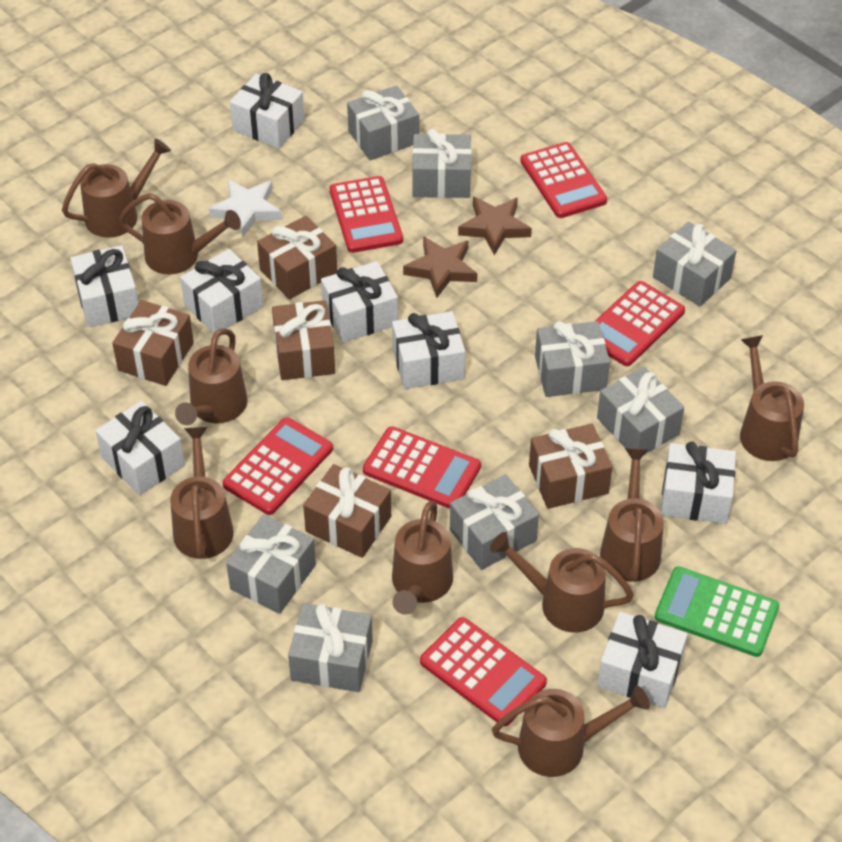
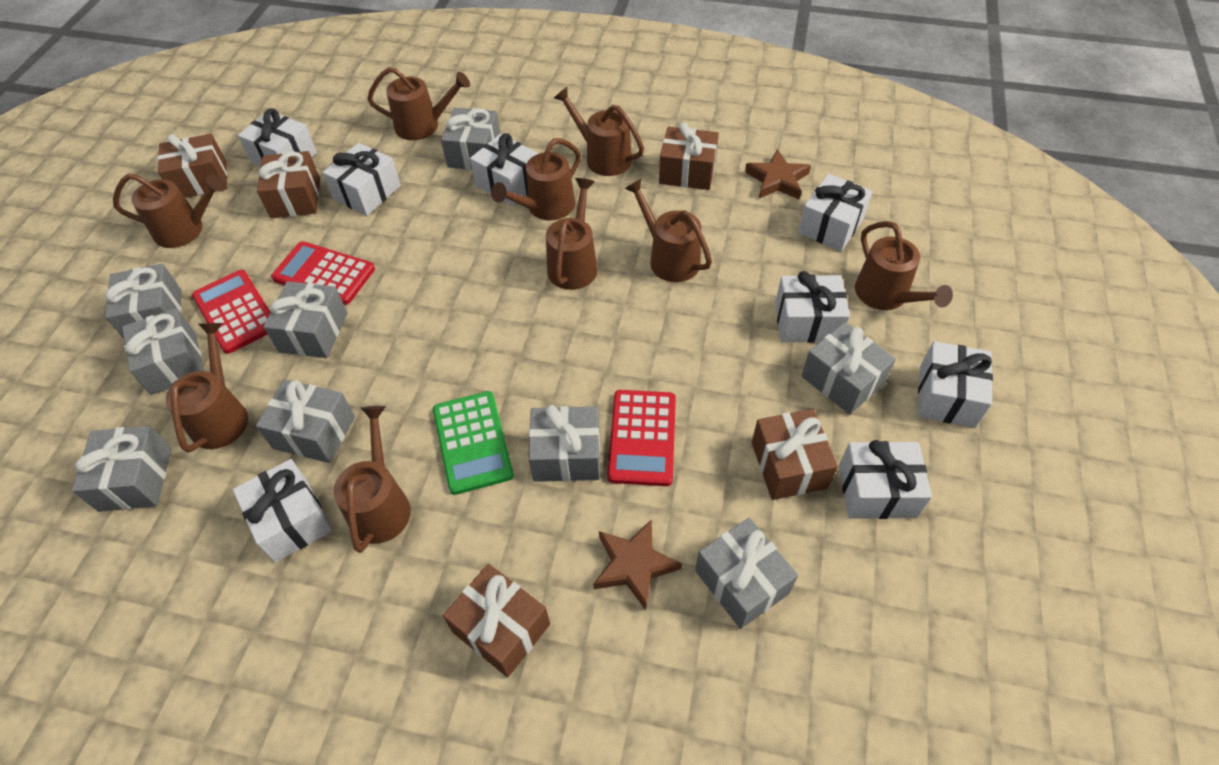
grey gift: 8 -> 9
red calculator: 6 -> 3
white star: 1 -> 0

